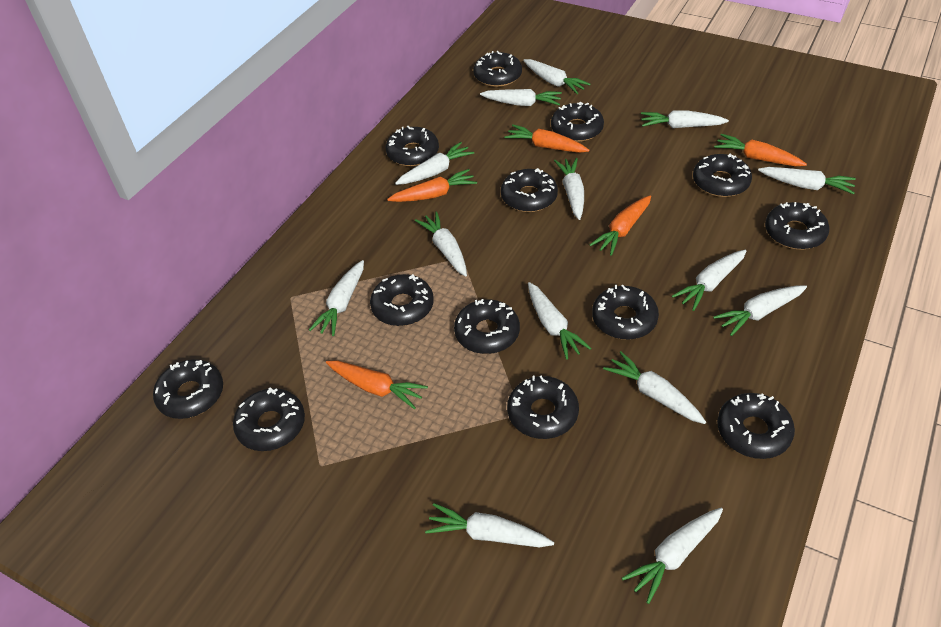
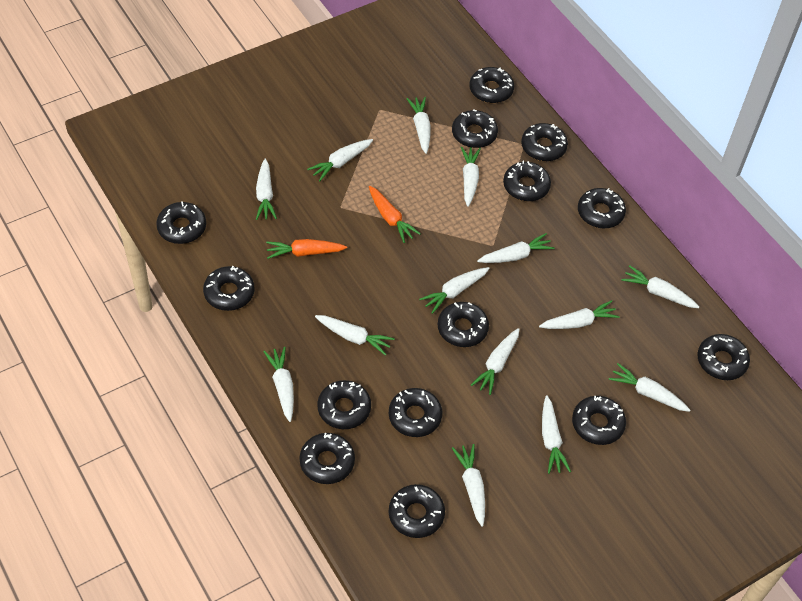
black donut: 13 -> 14
orange carrot: 5 -> 2

